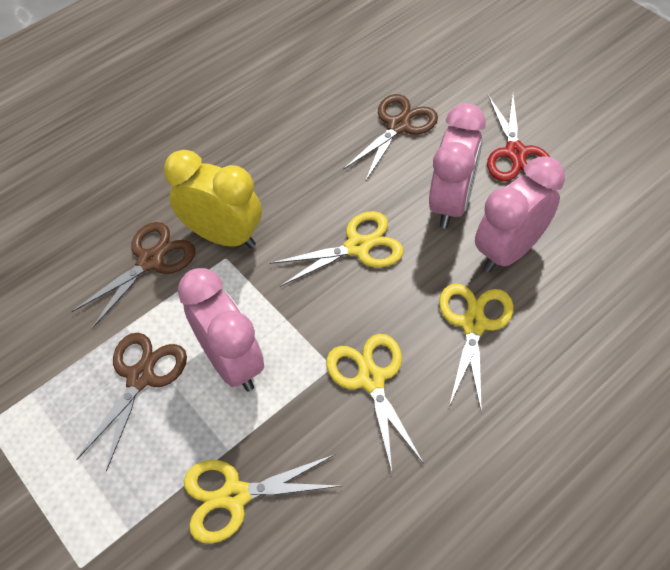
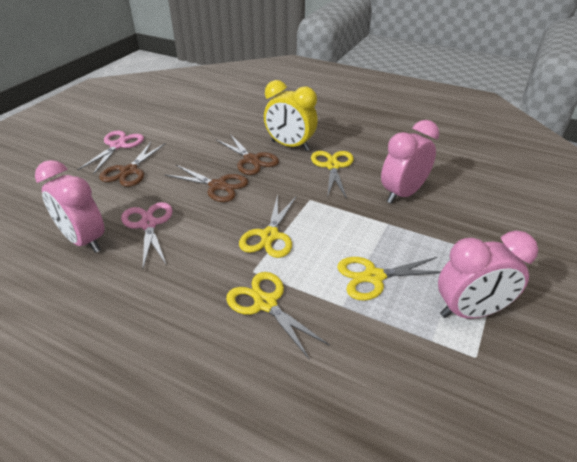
pink scissors: 0 -> 2
red scissors: 1 -> 0

